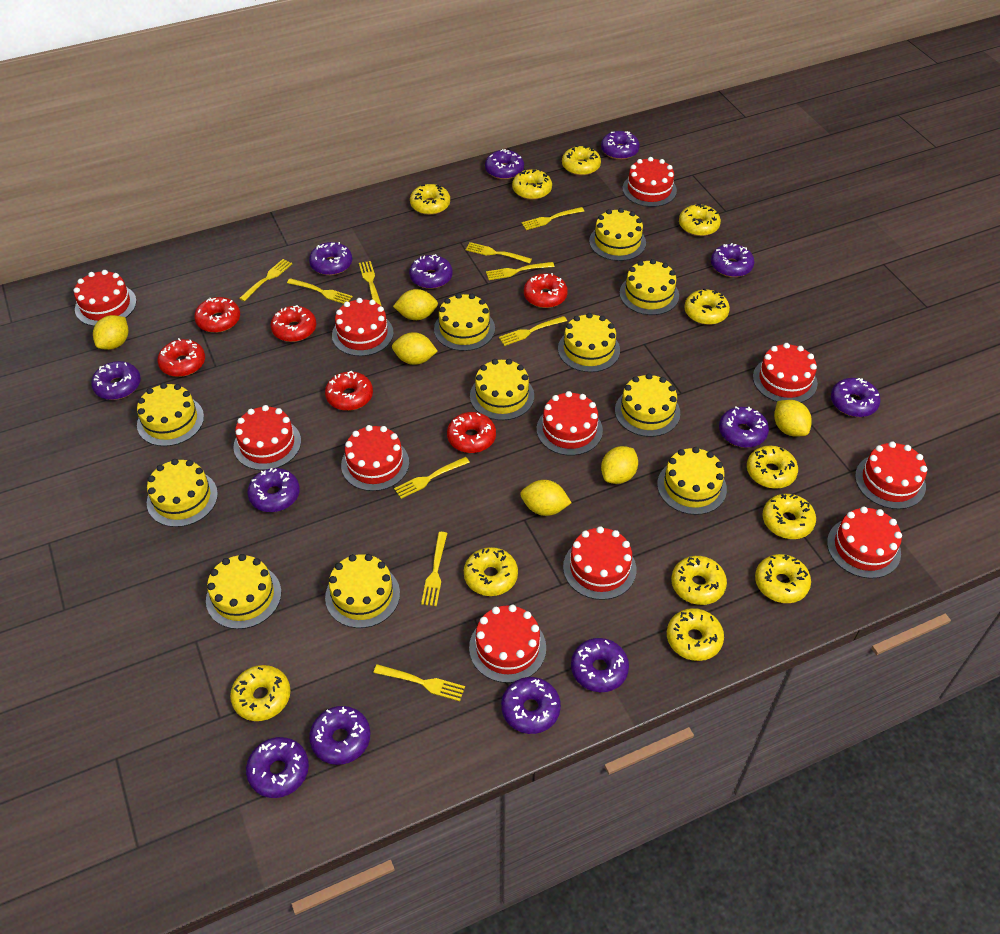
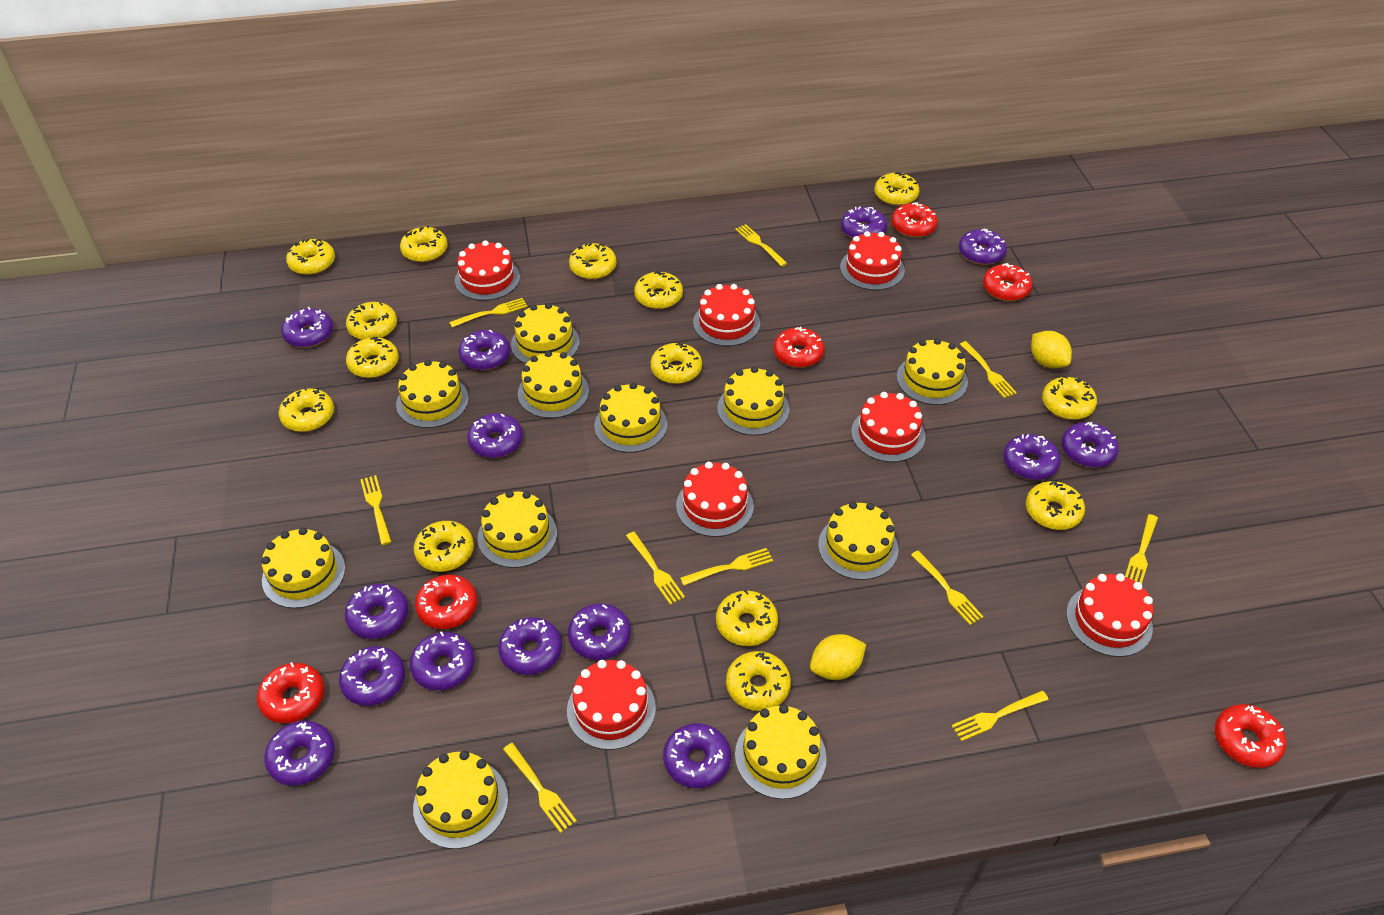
purple donut: 13 -> 14
red cake: 11 -> 7
yellow donut: 12 -> 14
yellow lemon: 6 -> 2

